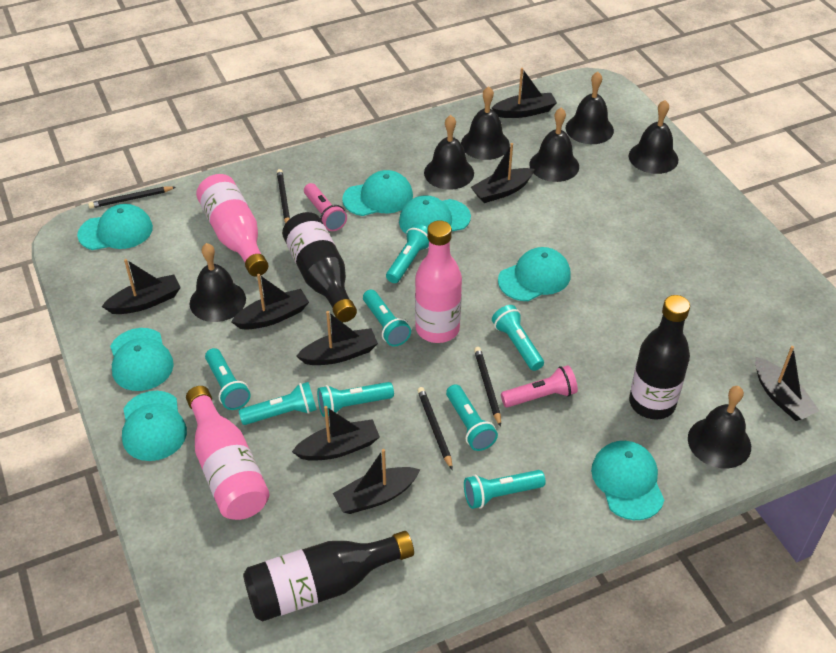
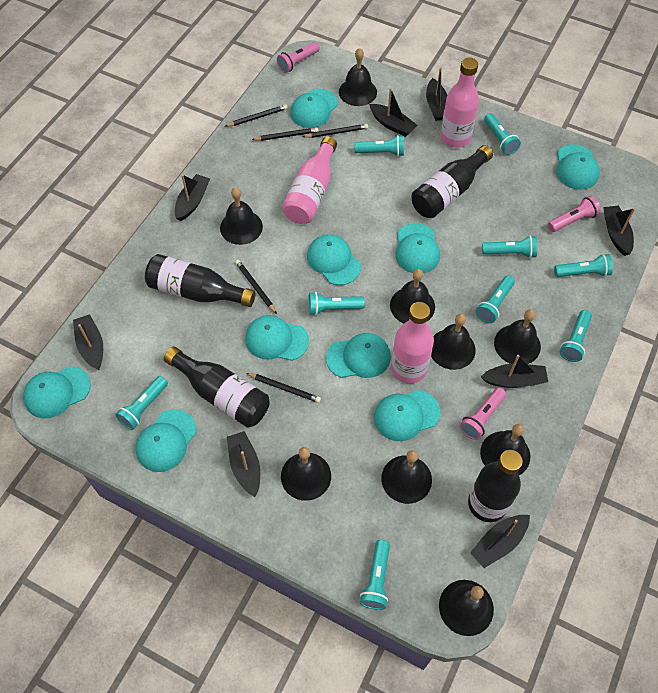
black bell: 7 -> 9
black bottle: 3 -> 4
black pencil: 4 -> 5
pink flashlight: 2 -> 3
turquoise cap: 7 -> 9
turquoise flashlight: 8 -> 9

